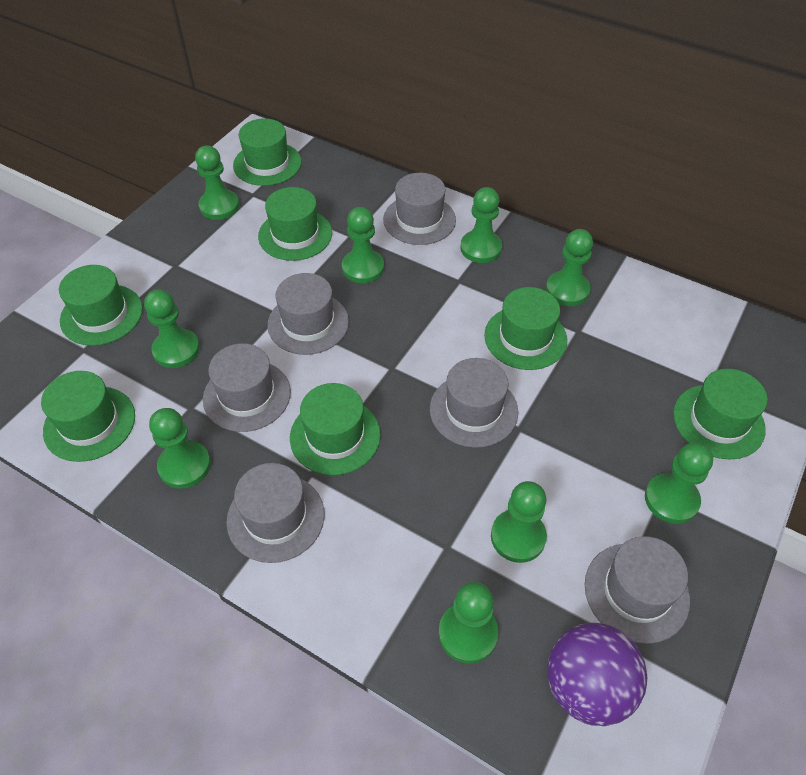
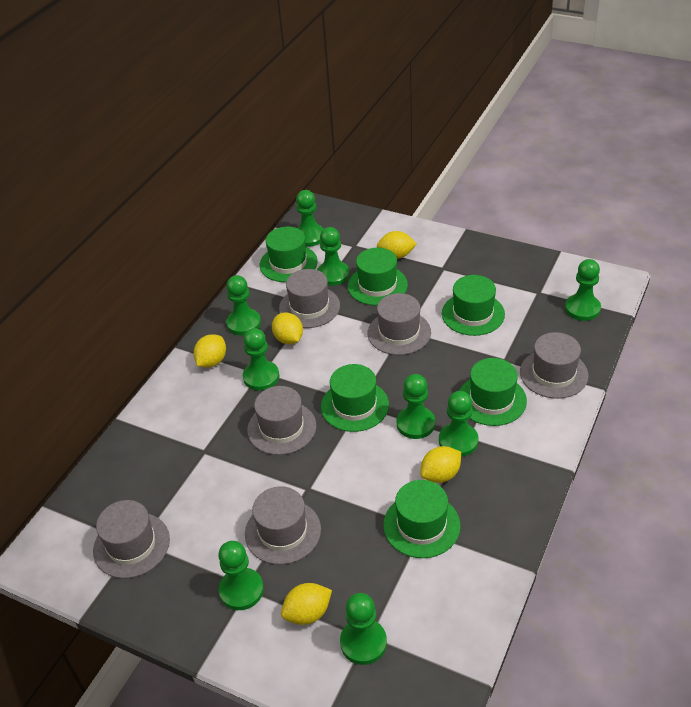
green hat: 7 -> 6
purple ball: 1 -> 0
yellow lemon: 0 -> 5

